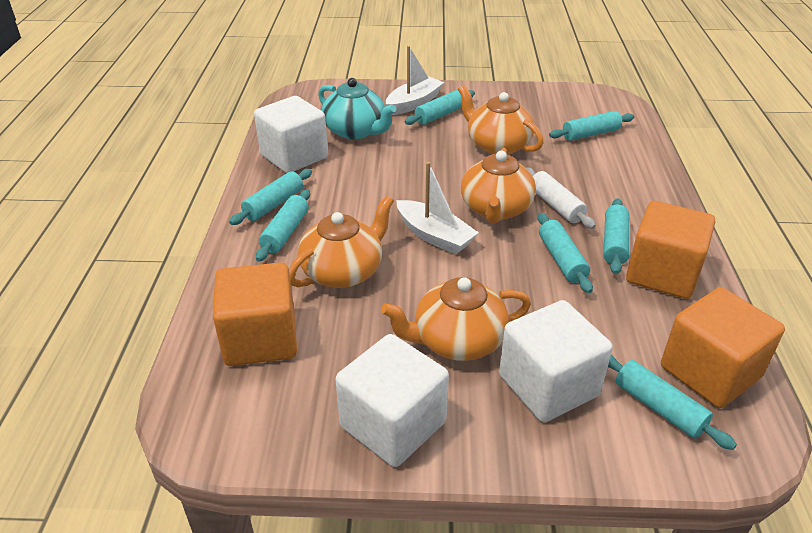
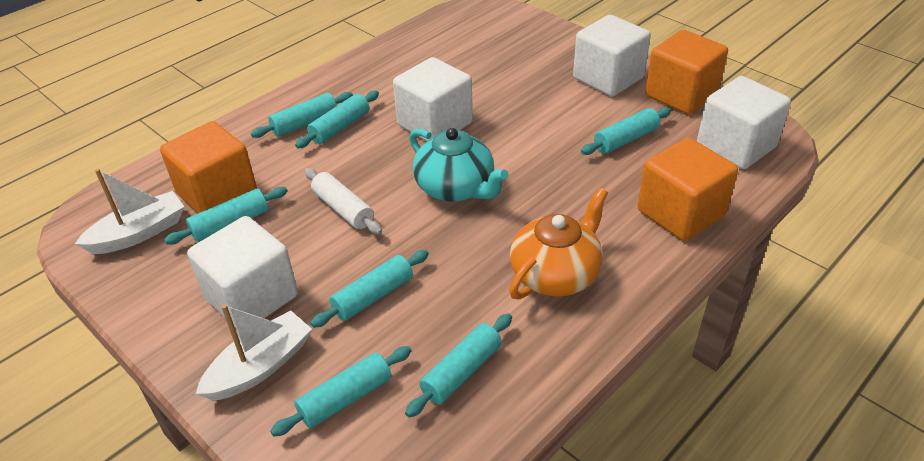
orange teapot: 4 -> 1
white cube: 3 -> 4

